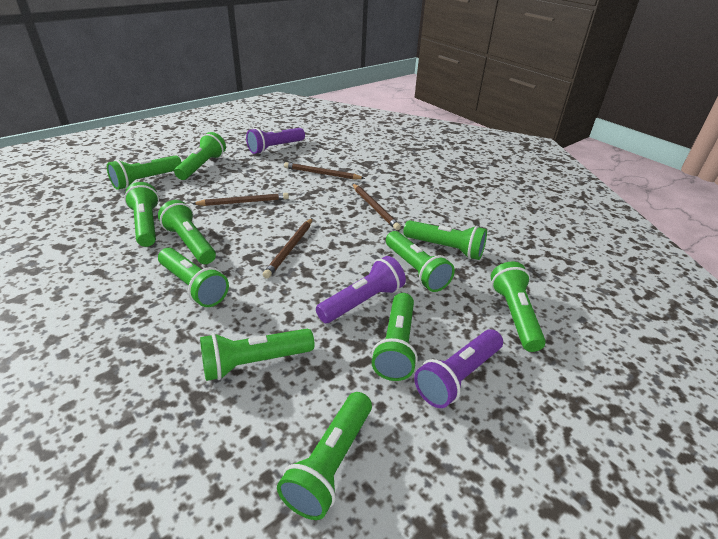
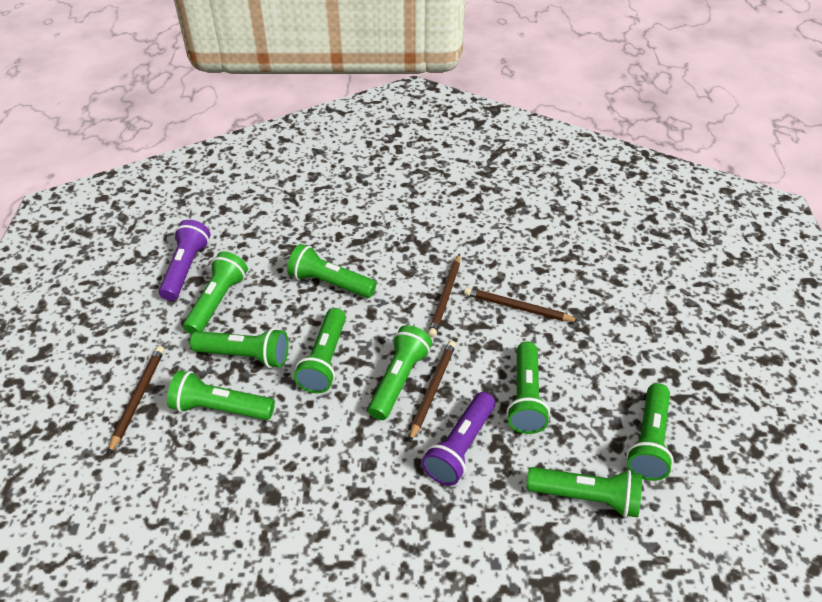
green flashlight: 11 -> 9
purple flashlight: 3 -> 2

